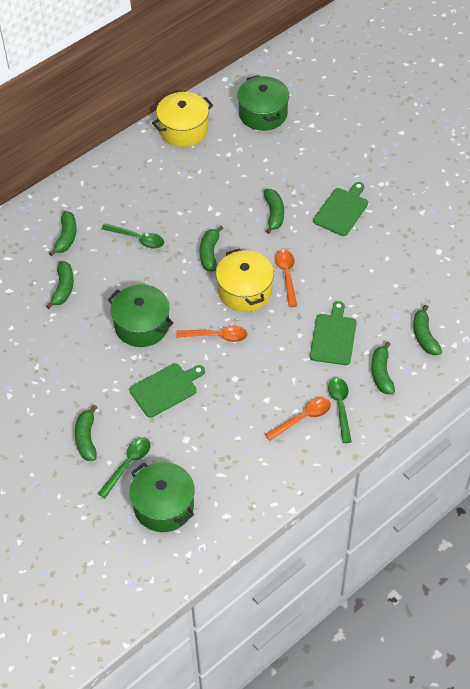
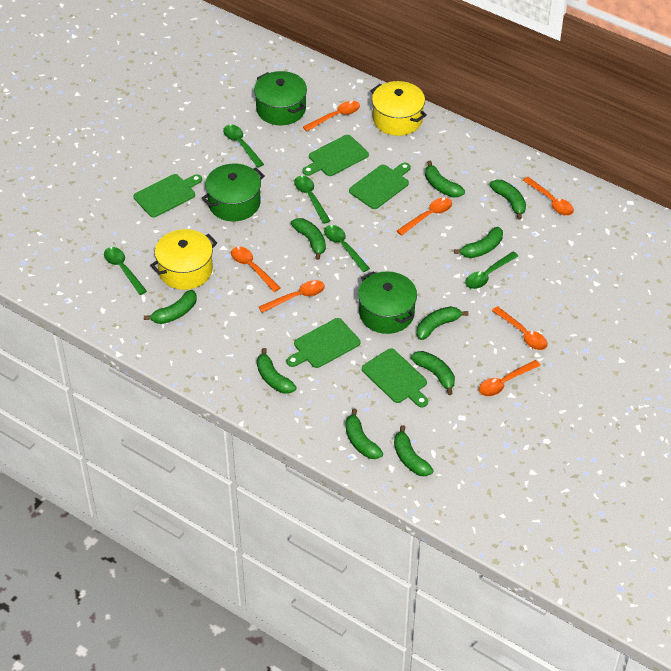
green banana: 7 -> 10
green cutting board: 3 -> 5
green spoon: 3 -> 5
orange spoon: 3 -> 7

